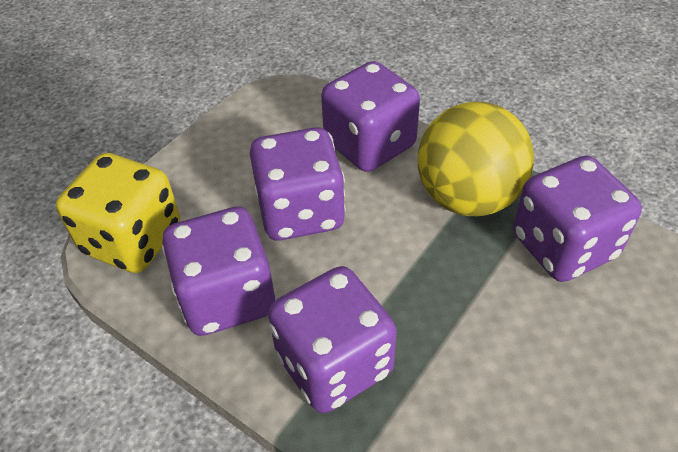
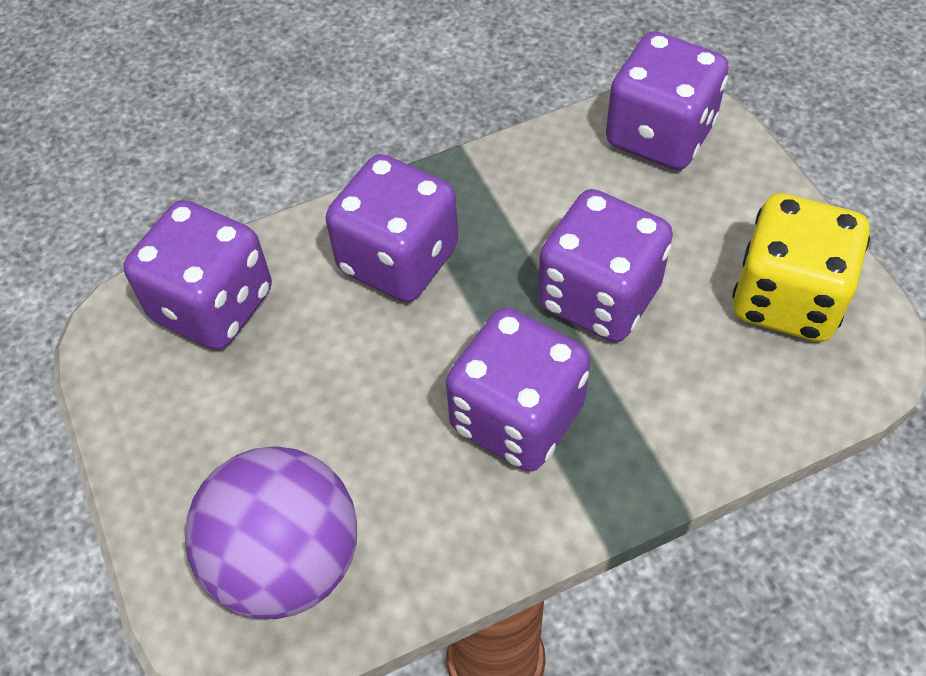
purple ball: 0 -> 1
yellow ball: 1 -> 0

